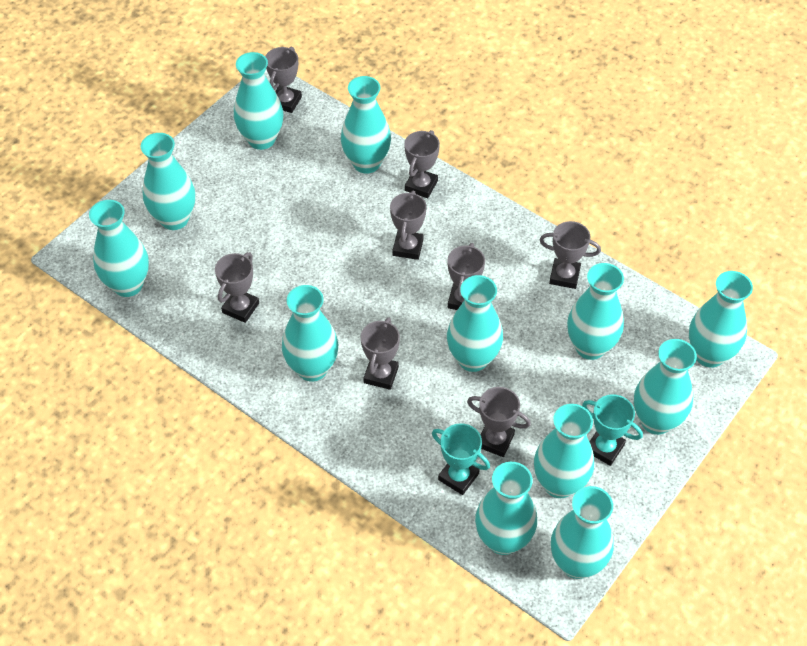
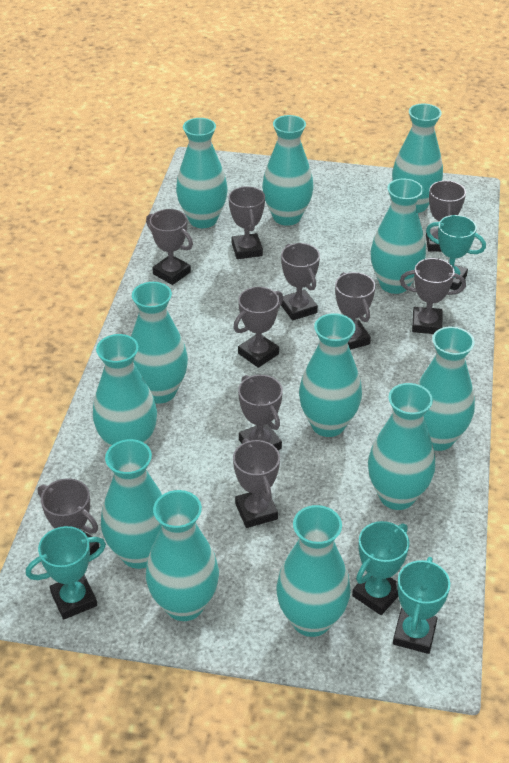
grey trophy: 8 -> 10
turquoise trophy: 2 -> 4

